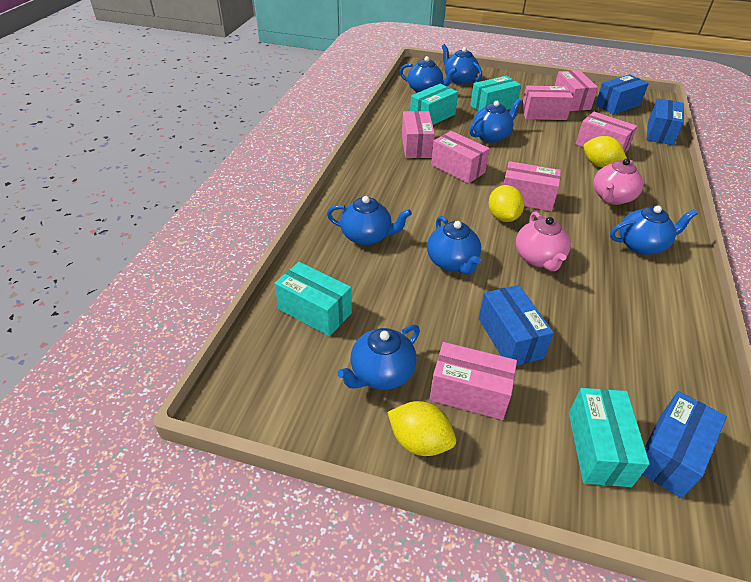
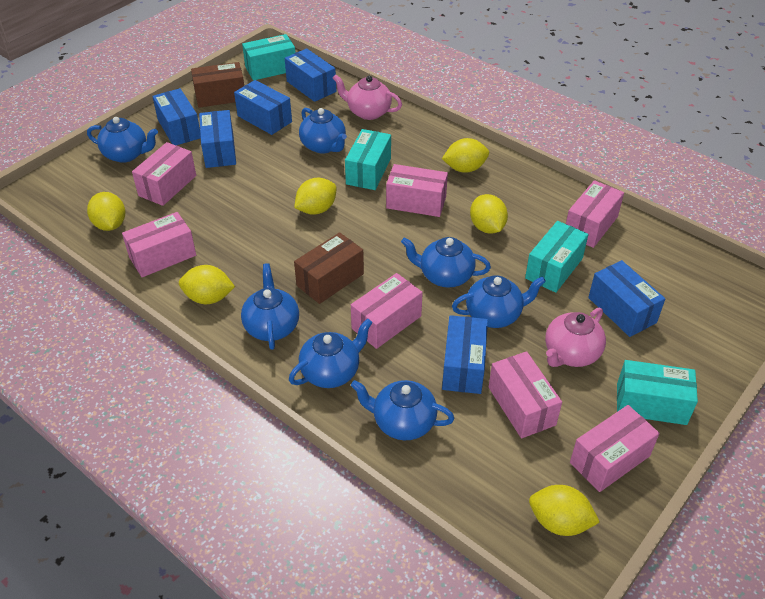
blue box: 4 -> 6
brown box: 0 -> 2
yellow lemon: 3 -> 6

